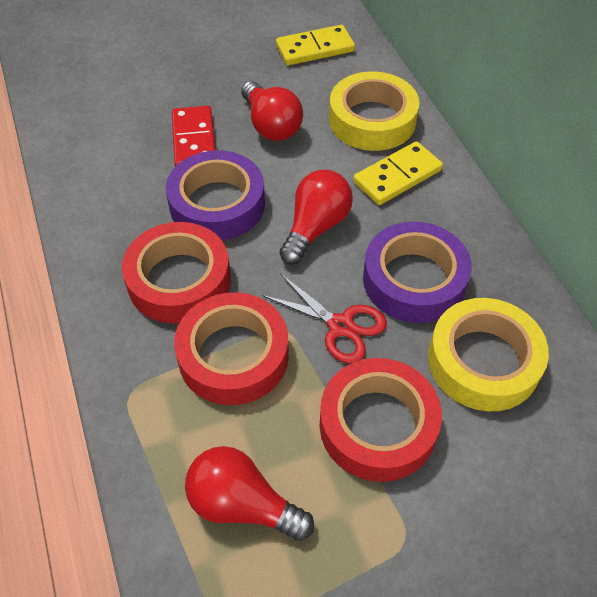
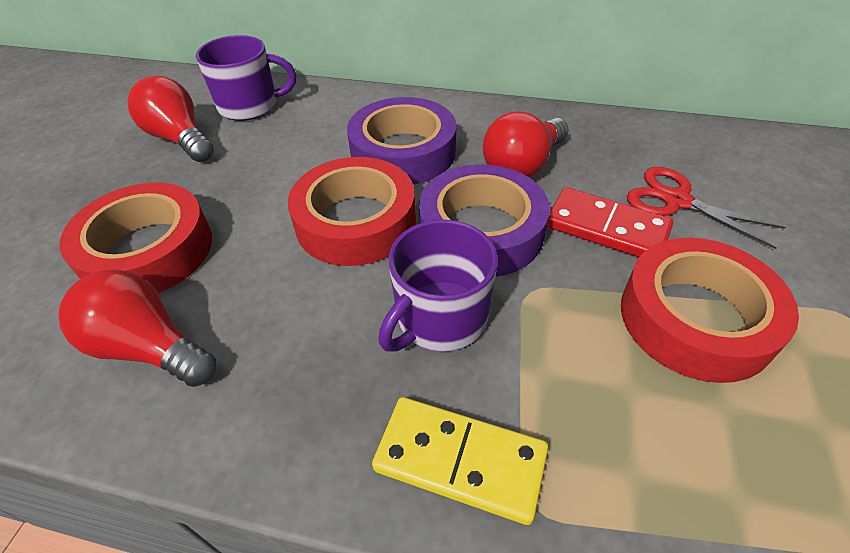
purple mug: 0 -> 2
yellow domino: 2 -> 1
yellow tape: 2 -> 0

